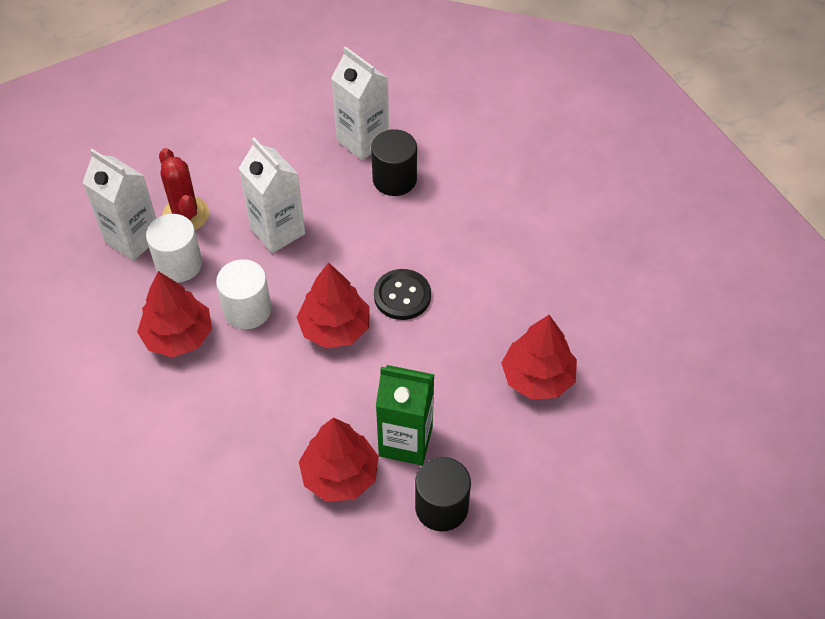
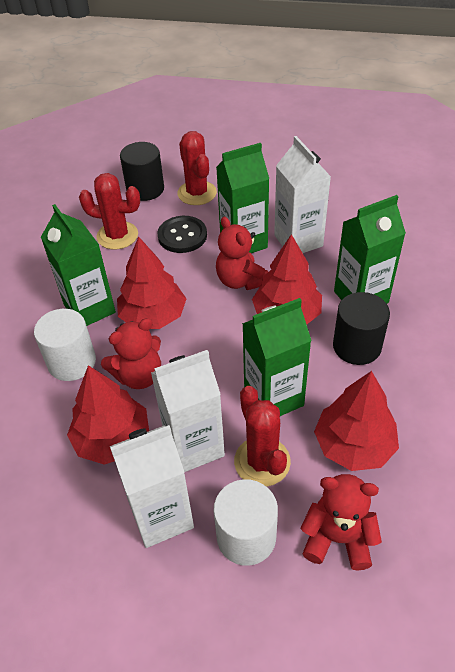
green carton: 1 -> 4
red cactus: 1 -> 3
red teddy bear: 0 -> 3

